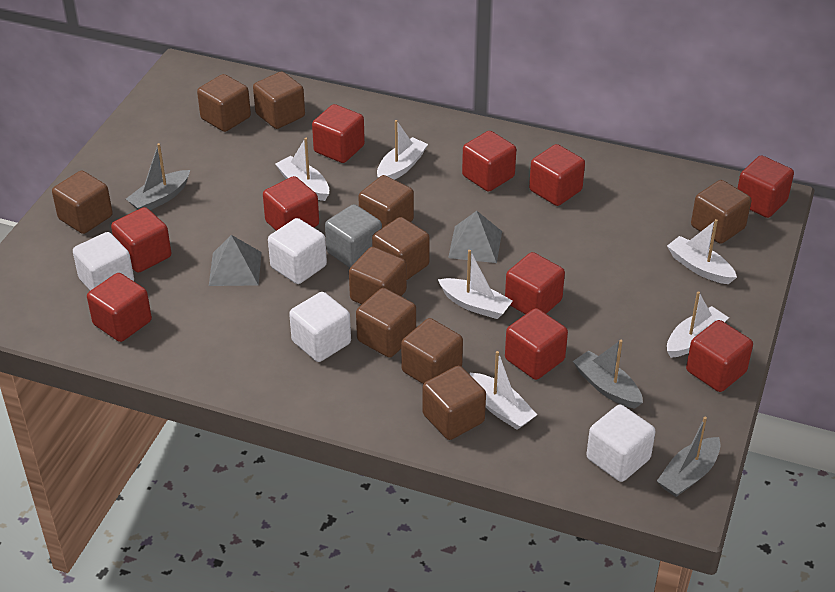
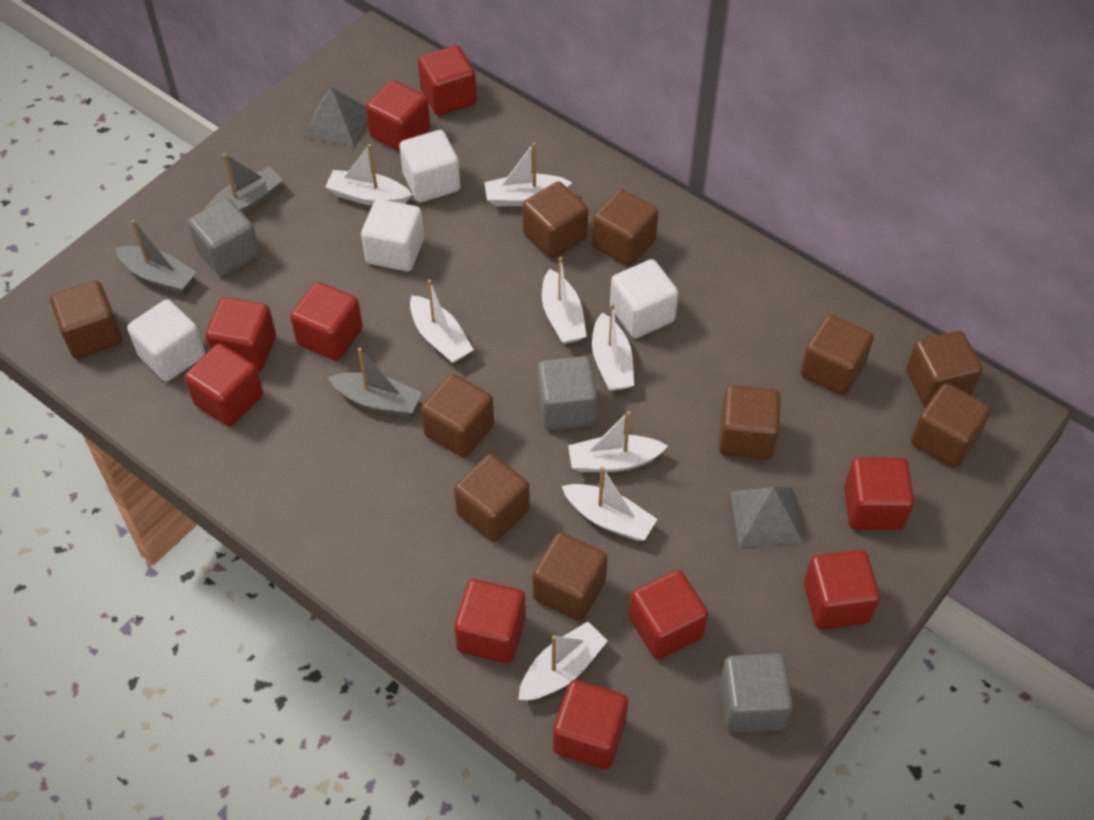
grey cube: 1 -> 3
white boat: 6 -> 8

